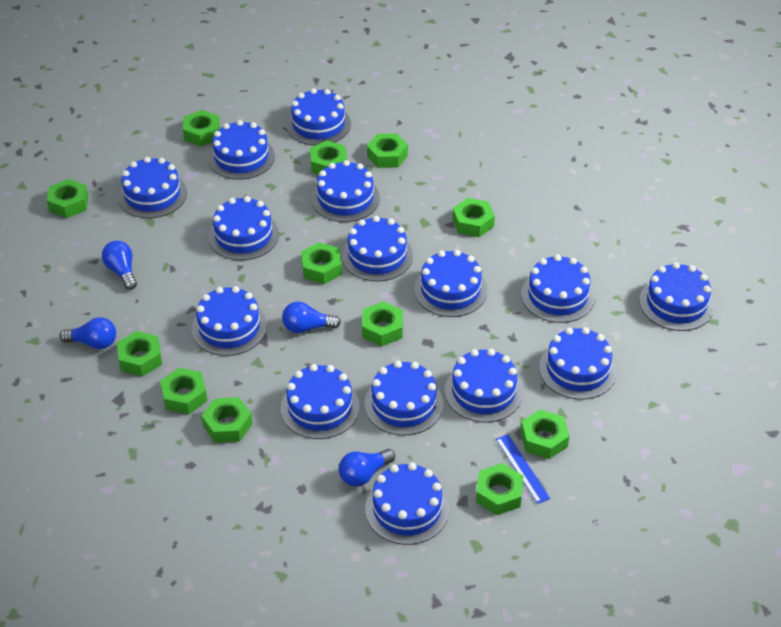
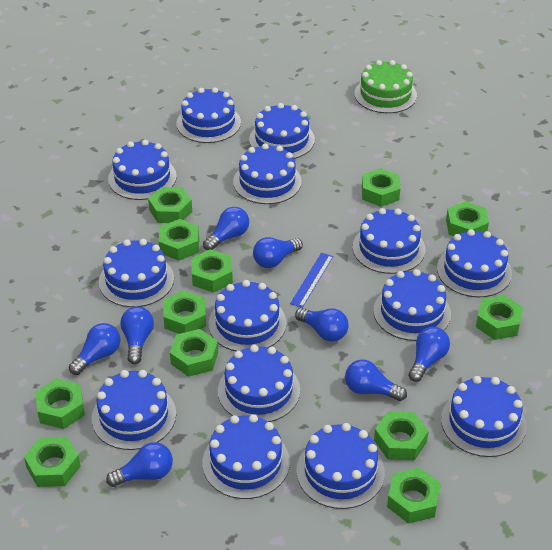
blue cake: 15 -> 14
blue light bulb: 4 -> 8
green cake: 0 -> 1

